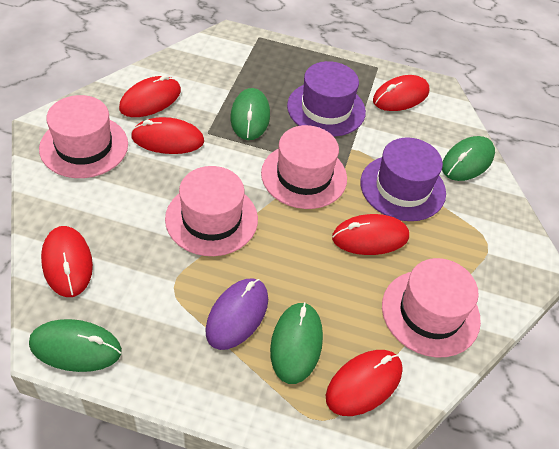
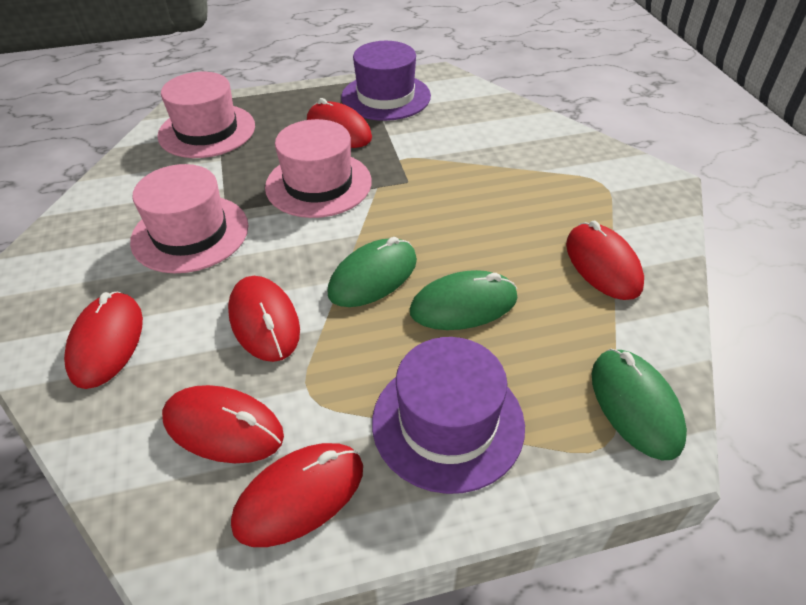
green mouse: 4 -> 3
pink hat: 4 -> 3
purple mouse: 1 -> 0

